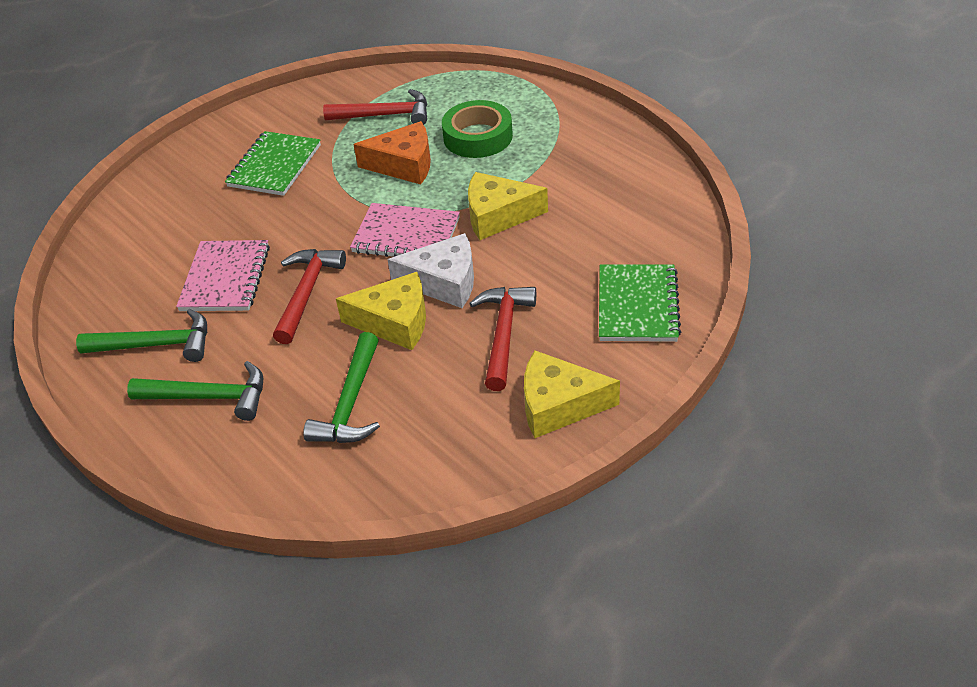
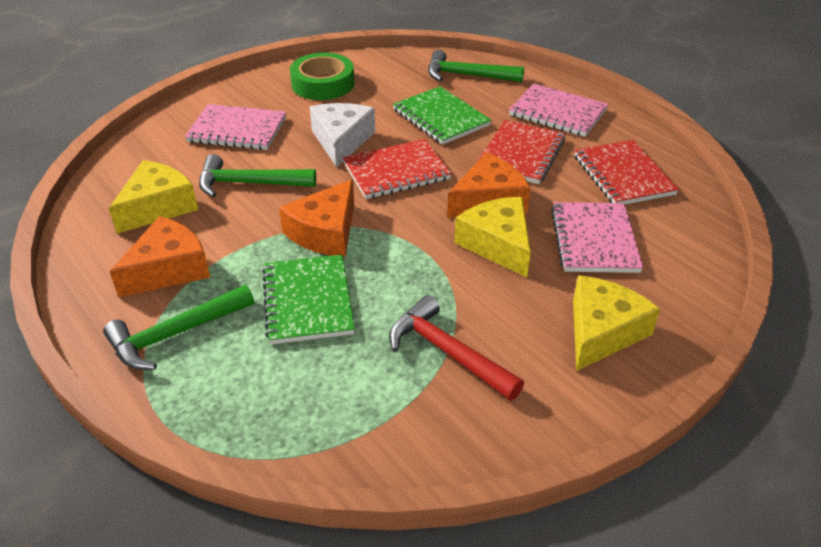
orange cheese: 1 -> 3
pink notebook: 2 -> 3
red hammer: 3 -> 1
red notebook: 0 -> 3

